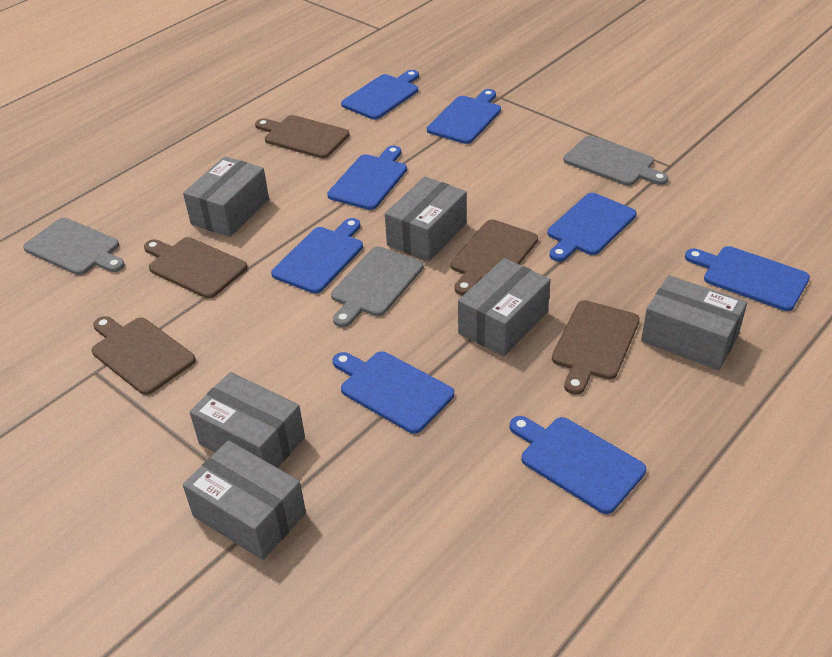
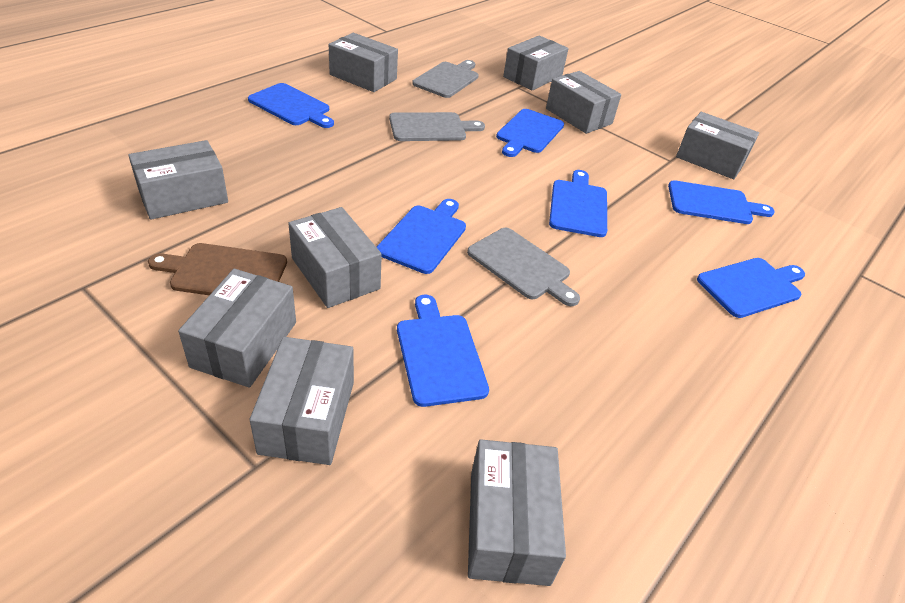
blue cutting board: 8 -> 7
brown cutting board: 5 -> 1
grey box: 6 -> 9

